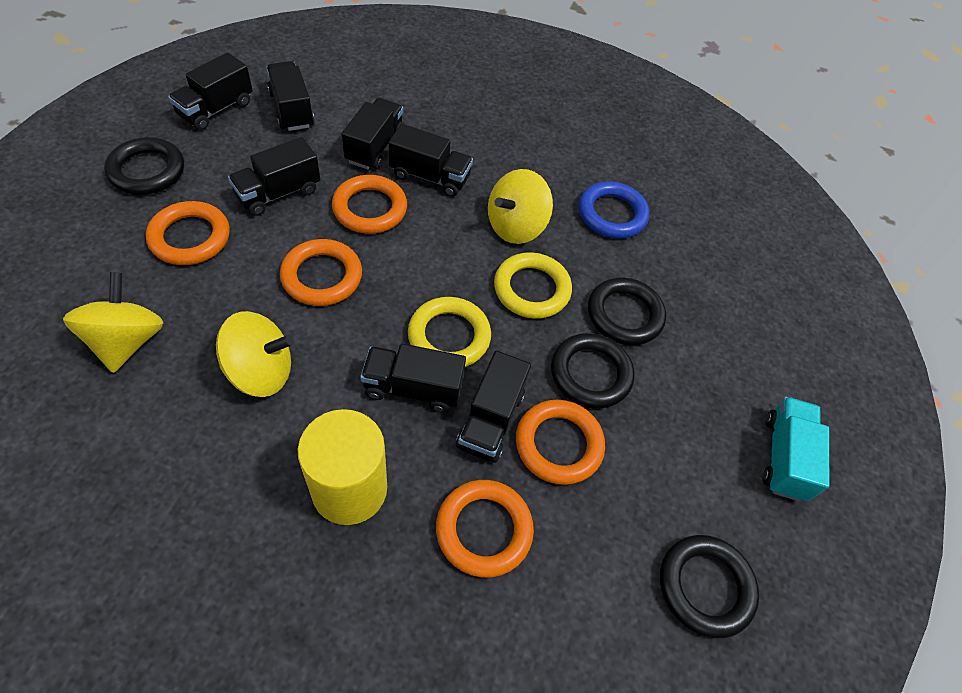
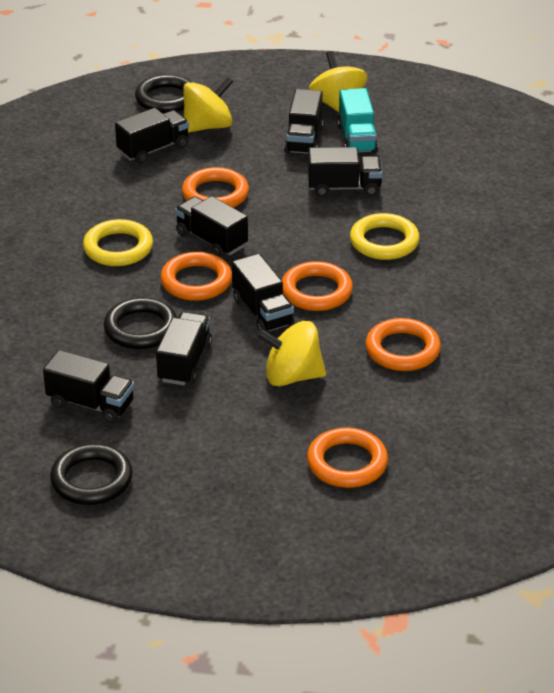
black ring: 4 -> 3
blue ring: 1 -> 0
yellow cylinder: 1 -> 0

